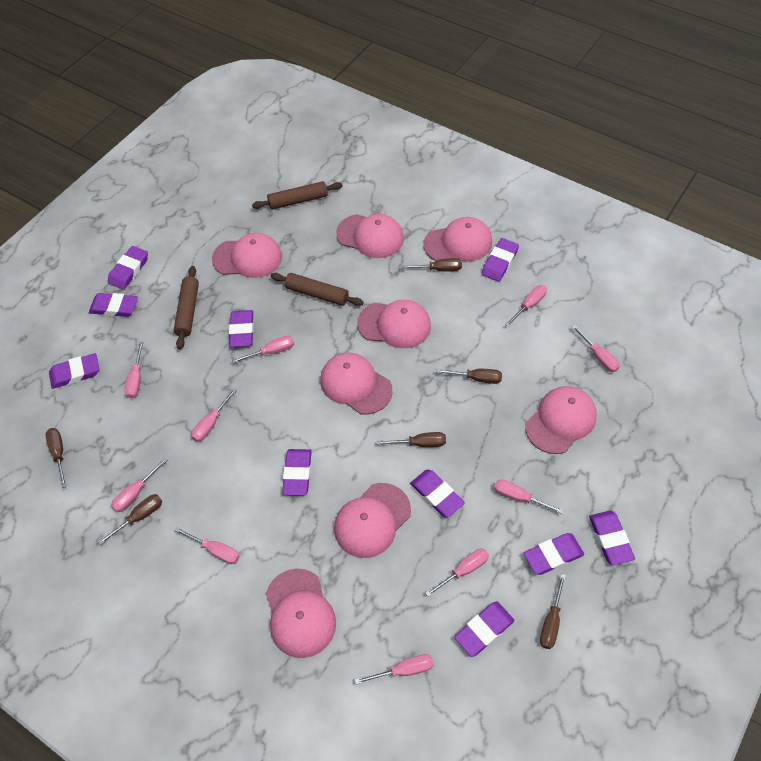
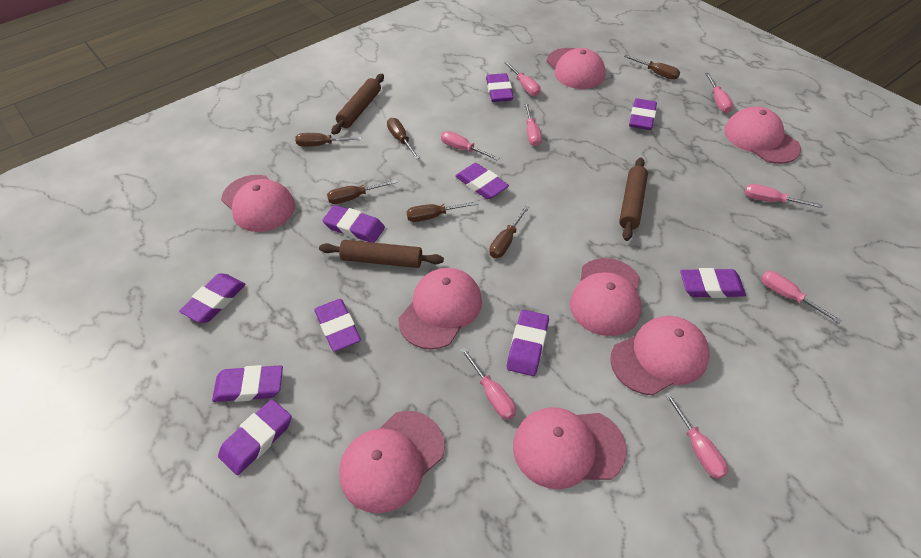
pink screwdriver: 10 -> 8

